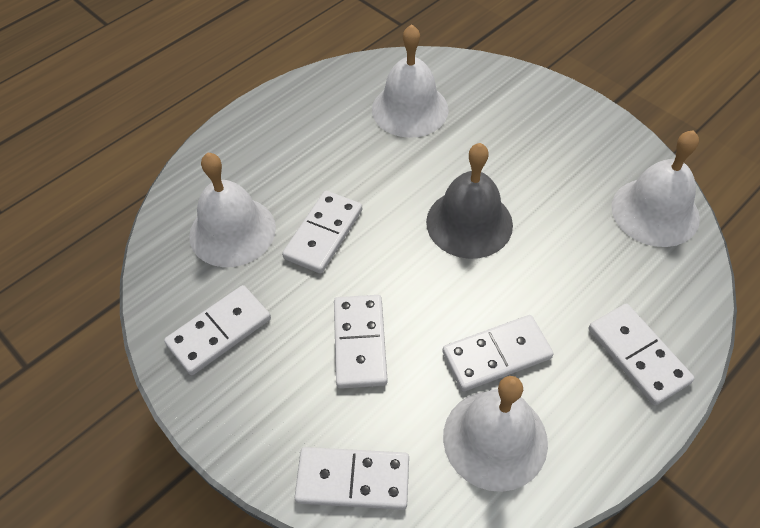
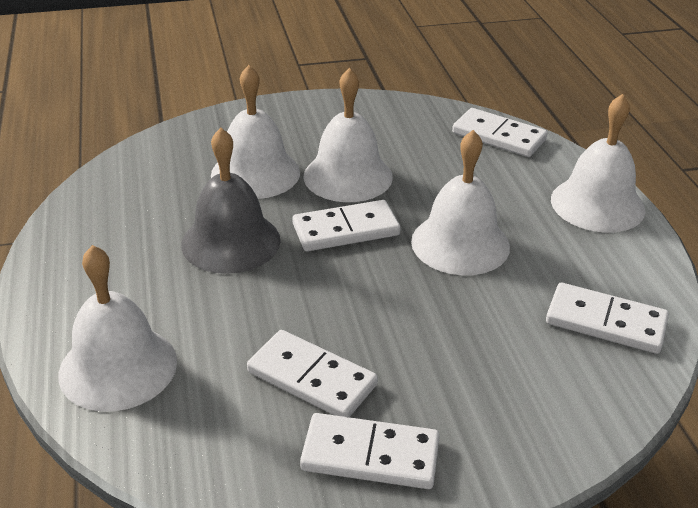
white bell: 4 -> 5
white domino: 6 -> 5

